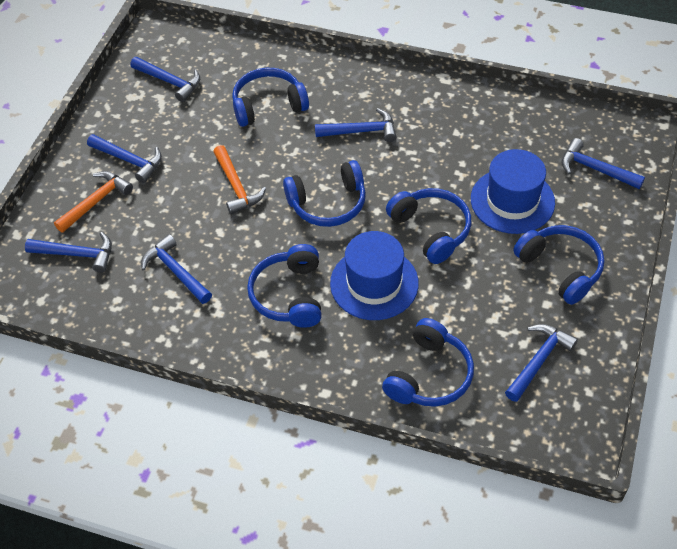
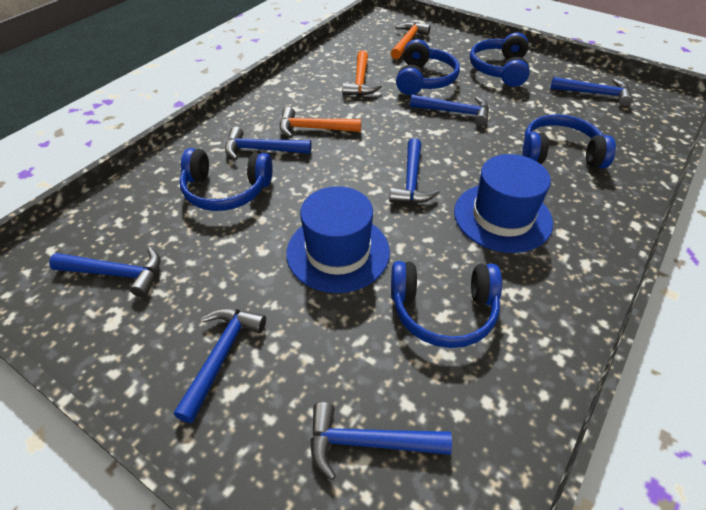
blue headphones: 6 -> 5
orange hammer: 2 -> 3

